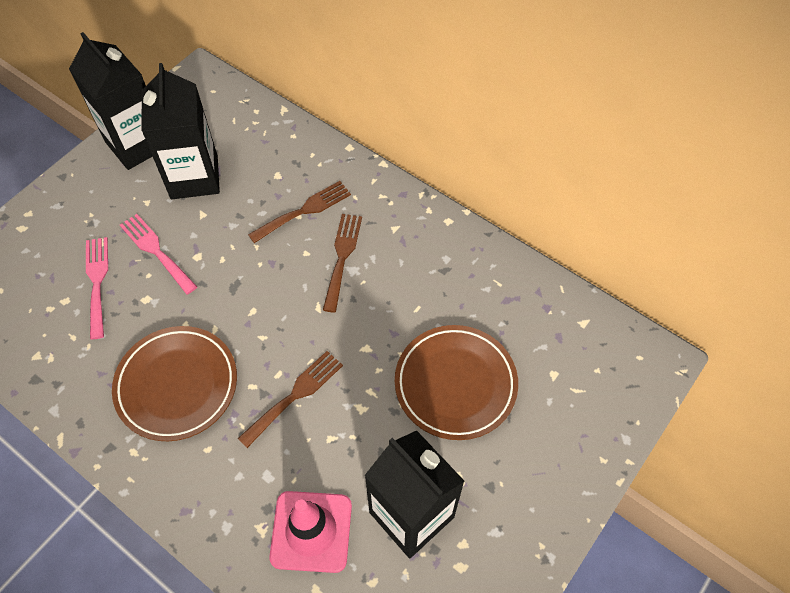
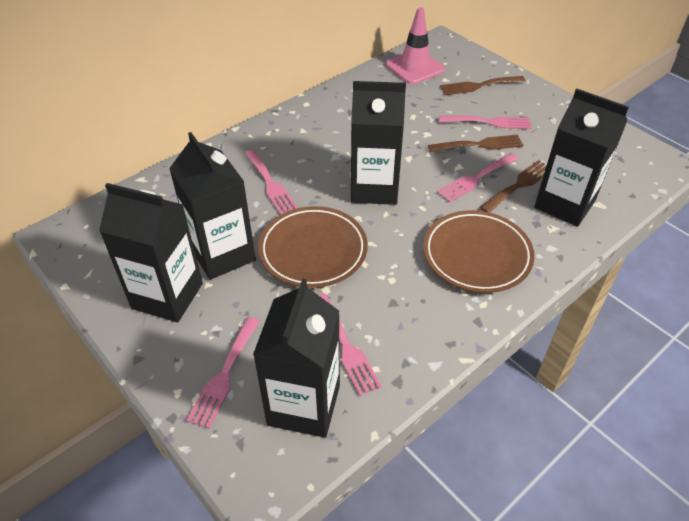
black carton: 3 -> 5
pink fork: 2 -> 5

